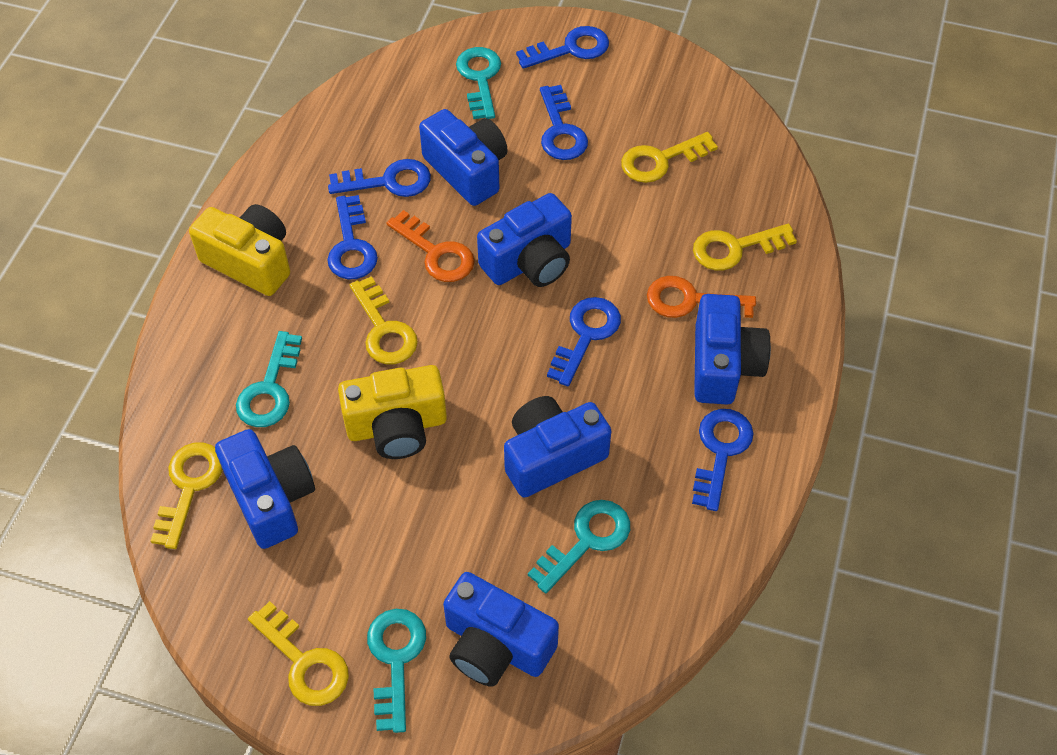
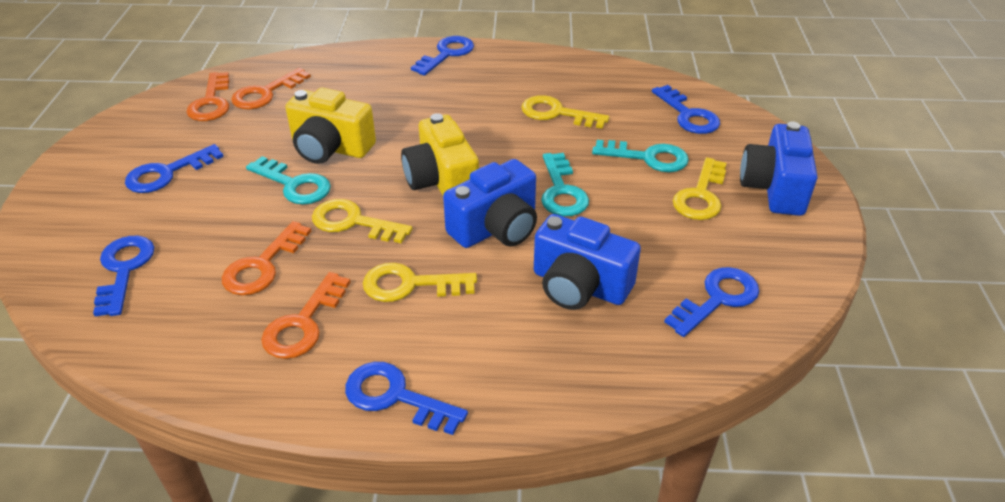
blue camera: 6 -> 3
orange key: 2 -> 4
turquoise key: 4 -> 3
yellow key: 5 -> 4

